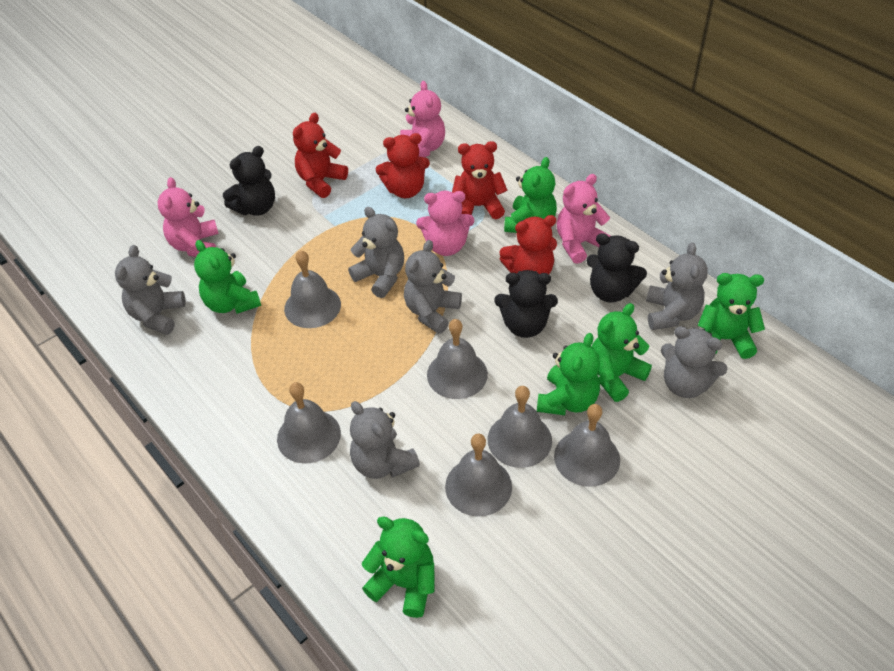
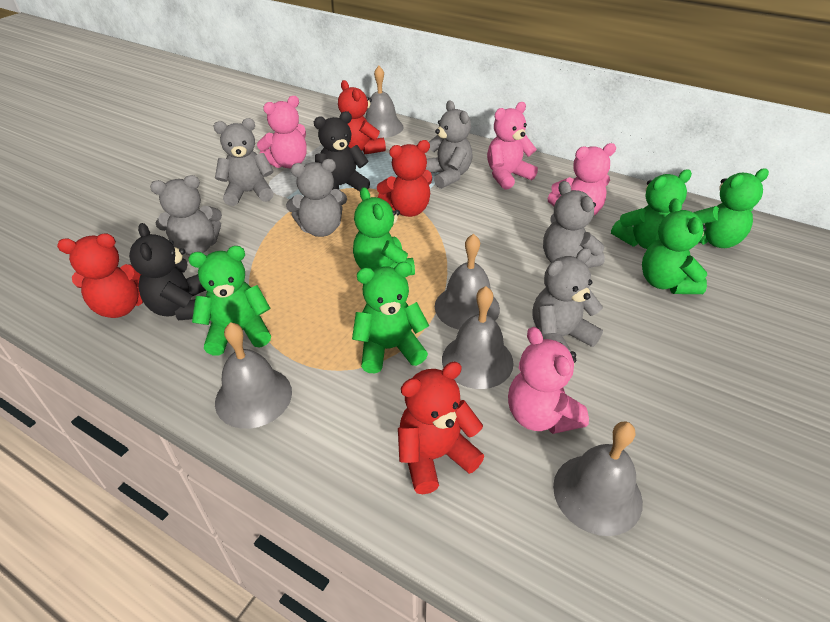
black teddy bear: 3 -> 2
grey bell: 6 -> 5

